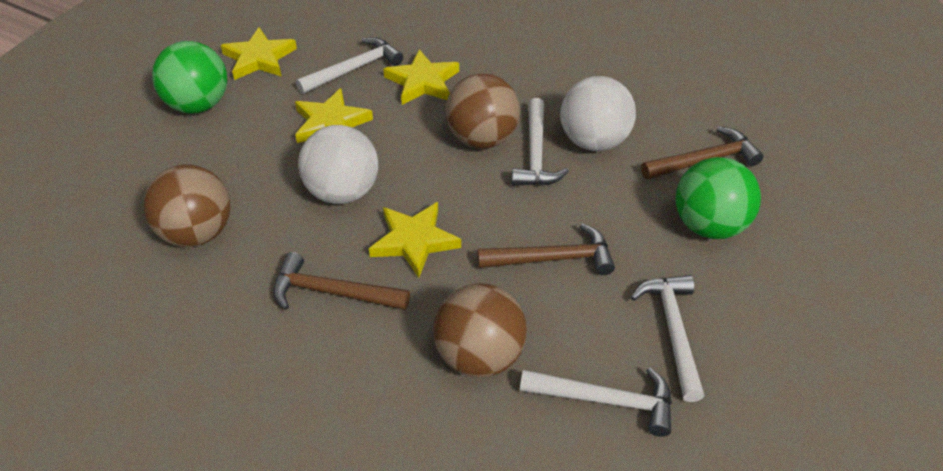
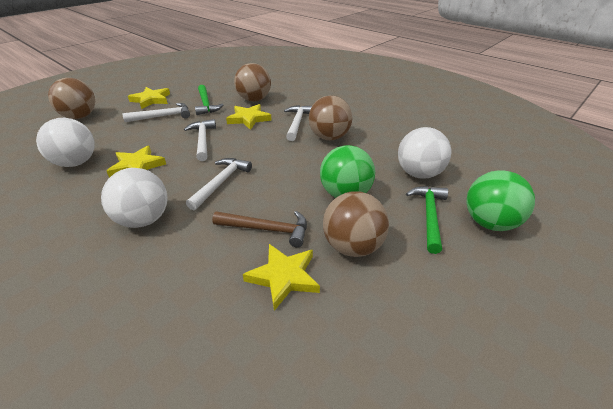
brown ball: 3 -> 4
brown hammer: 3 -> 1
green hammer: 0 -> 2
white ball: 2 -> 3

